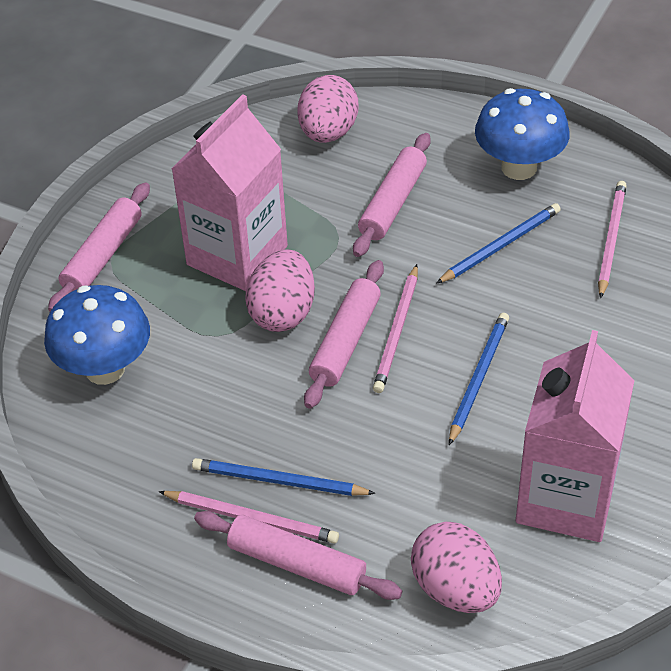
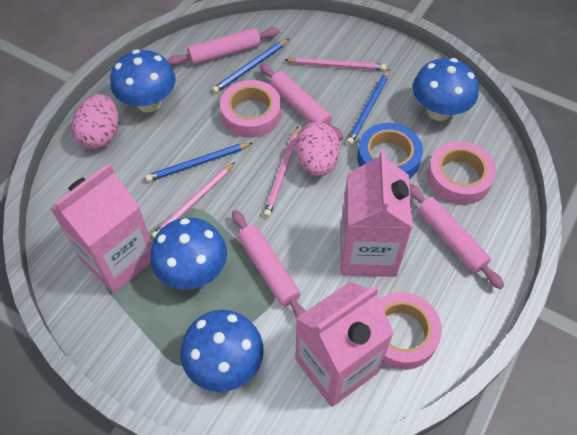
blue mushroom: 2 -> 4
blue tape: 0 -> 1
pink carton: 2 -> 3
pink egg: 3 -> 2
pink tape: 0 -> 3

